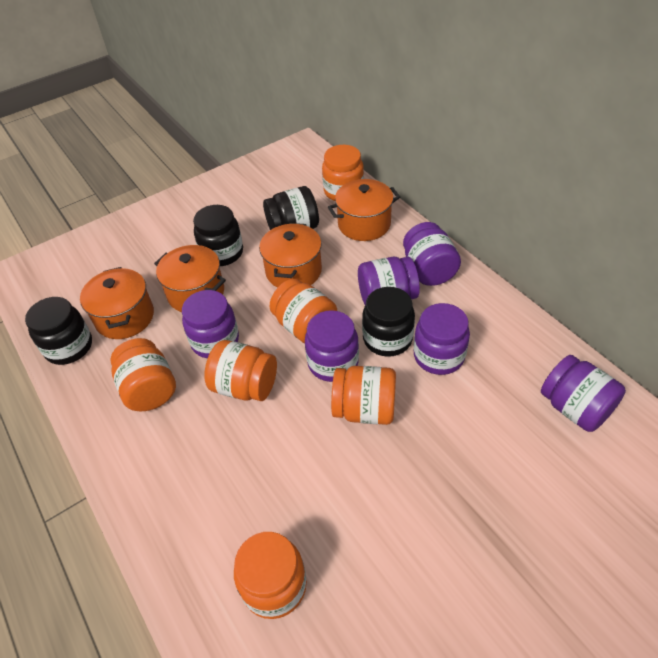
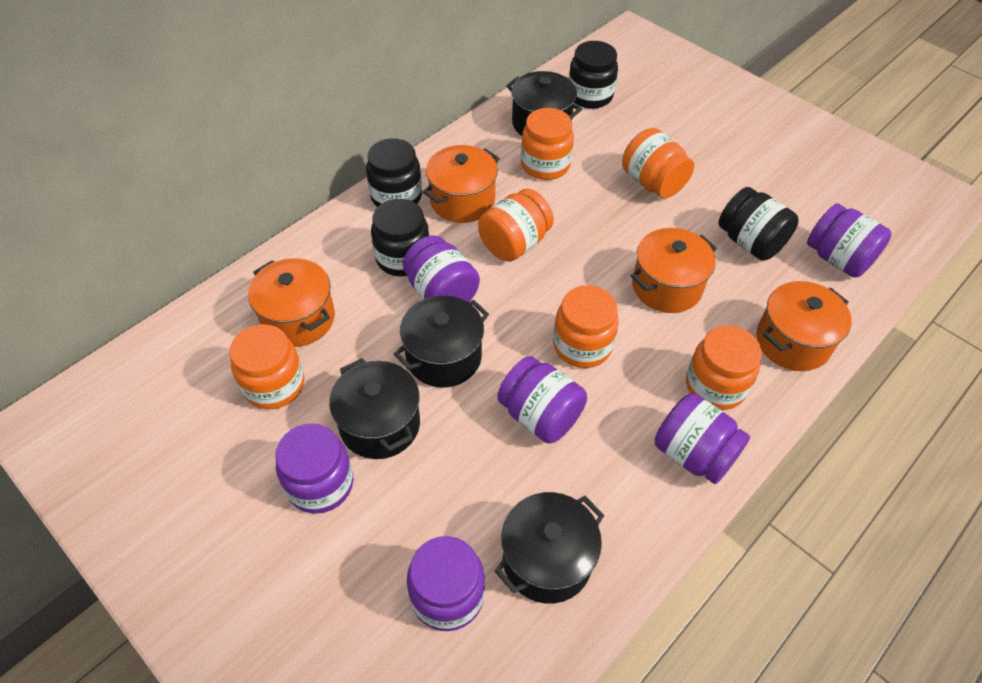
black pot: 0 -> 4

